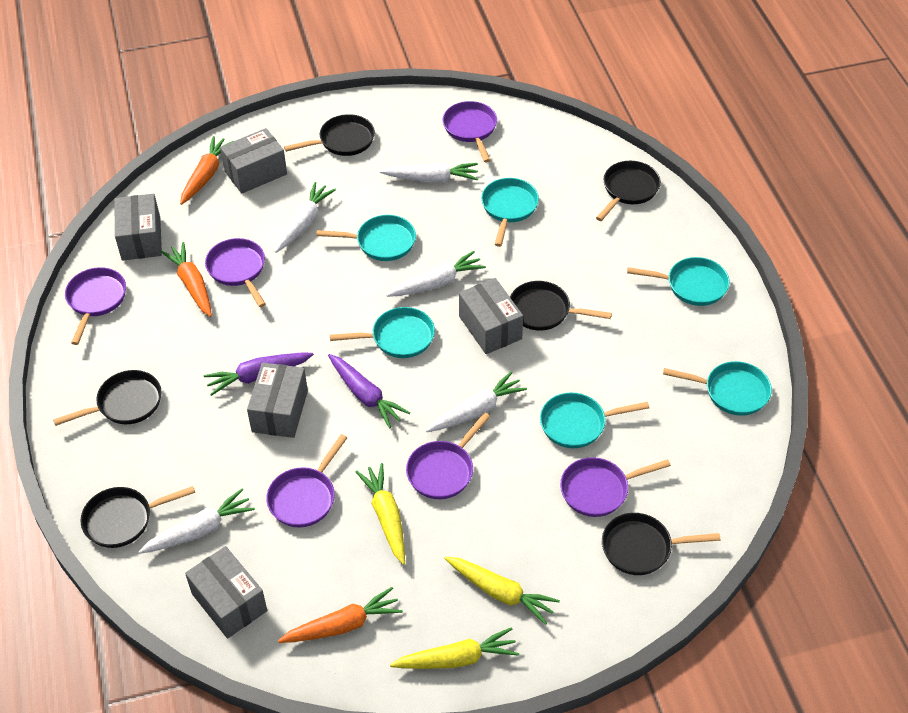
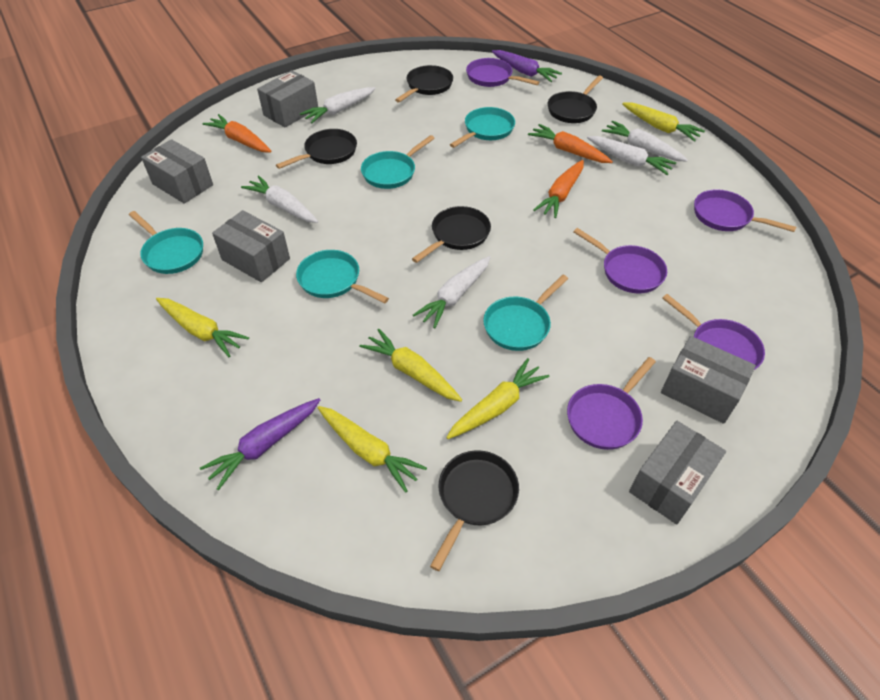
black pan: 6 -> 5
purple pan: 6 -> 5
turquoise pan: 6 -> 5
yellow carrot: 3 -> 5

